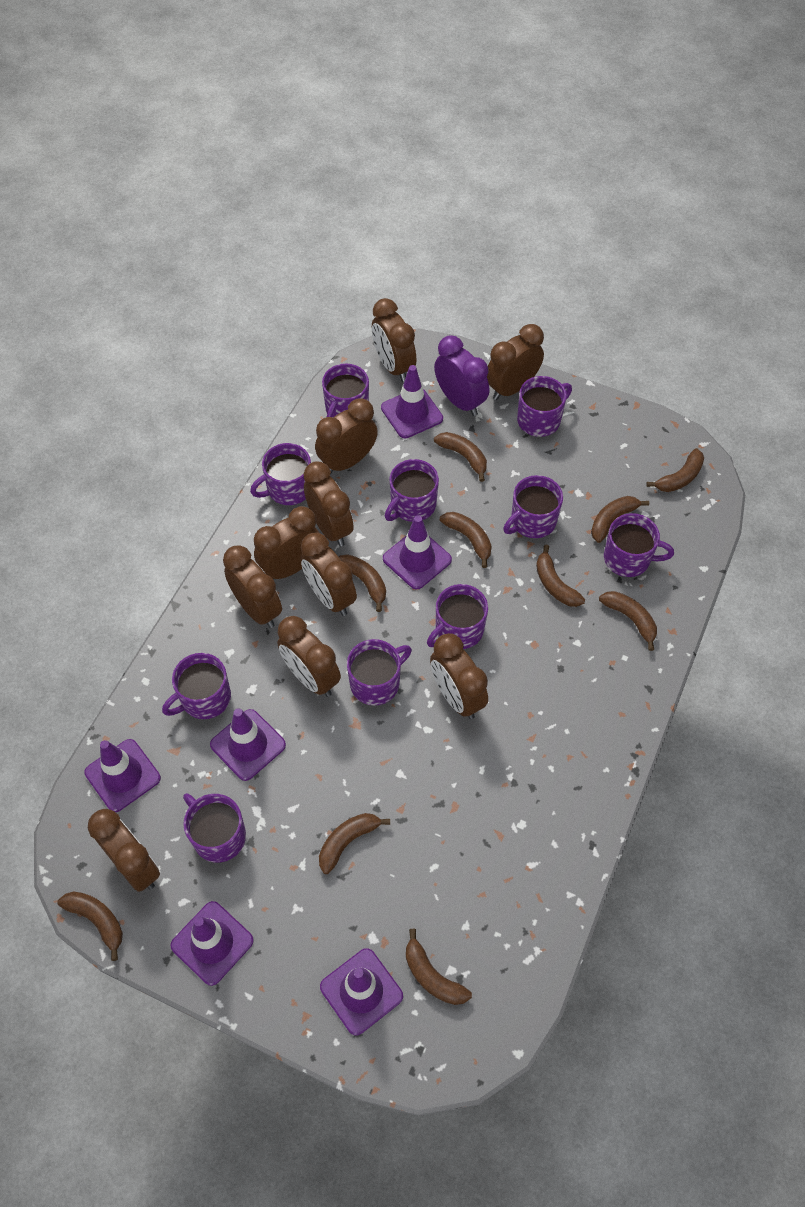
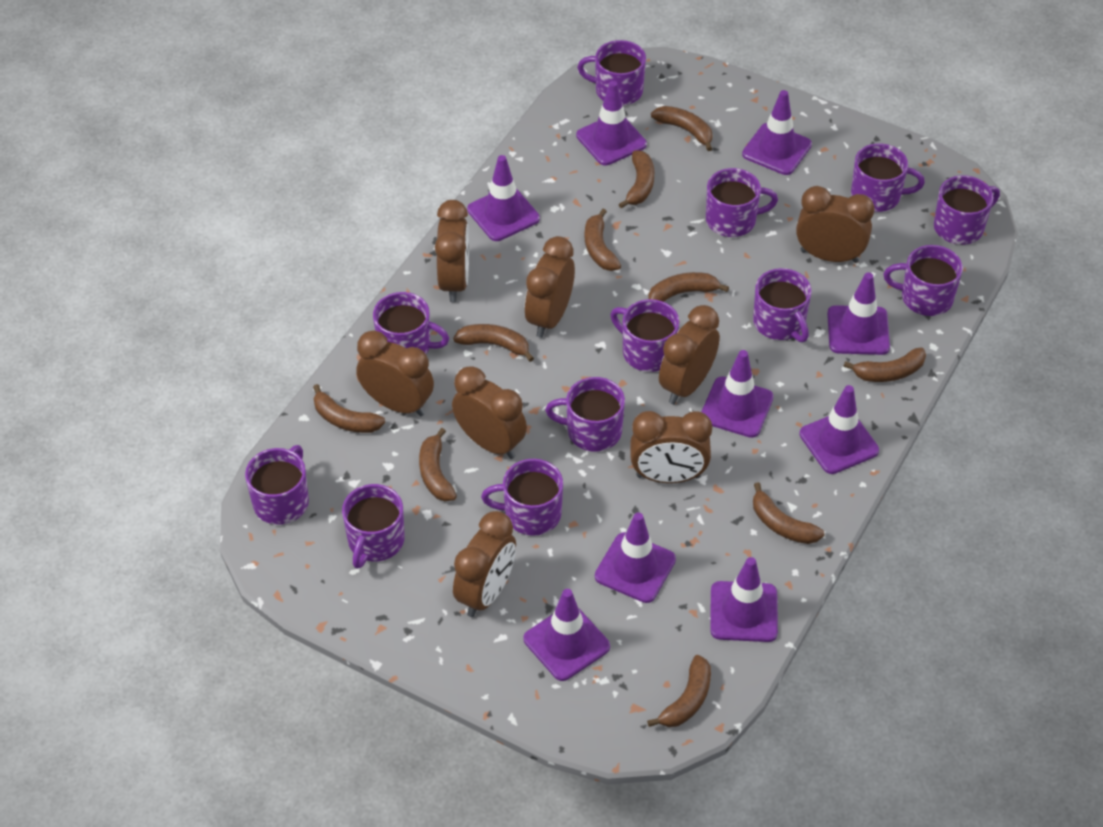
brown clock: 10 -> 8
purple clock: 1 -> 0
purple mug: 10 -> 12
purple traffic cone: 6 -> 9

